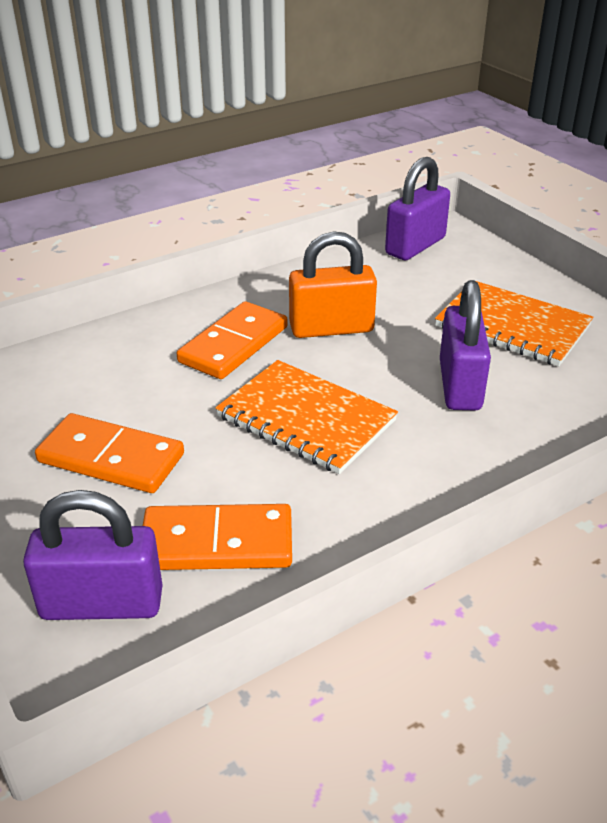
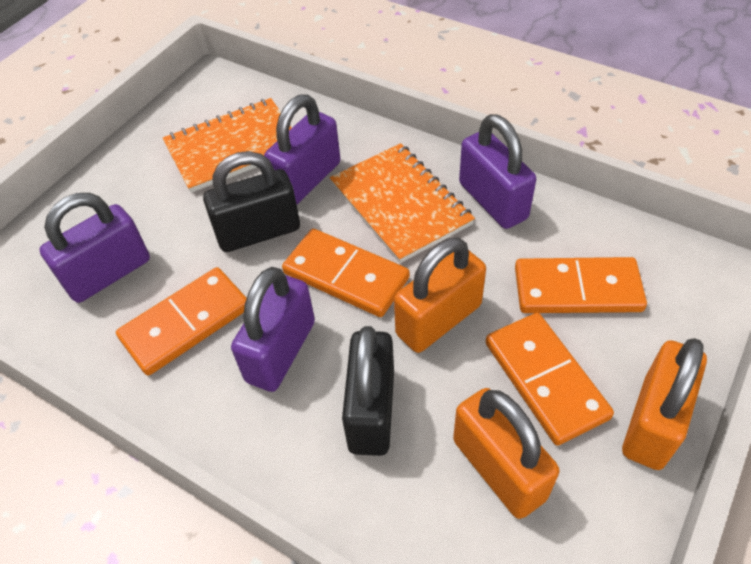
black padlock: 0 -> 2
orange domino: 3 -> 4
orange padlock: 1 -> 3
purple padlock: 3 -> 4

